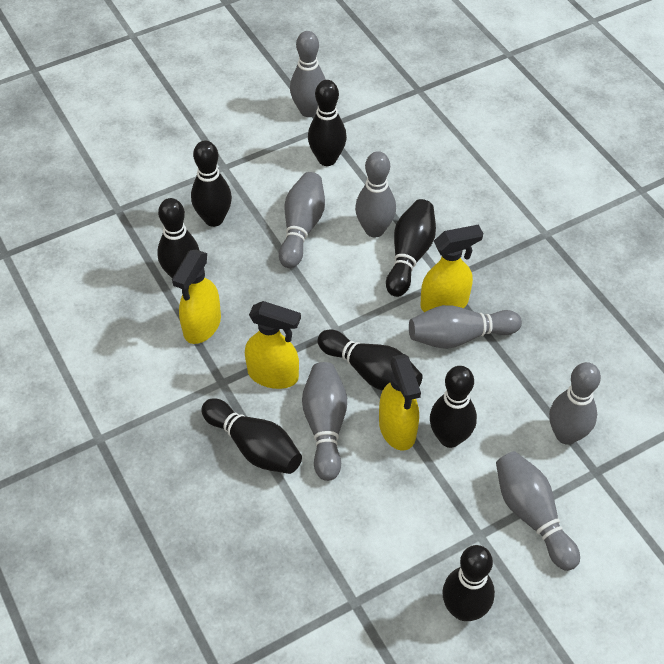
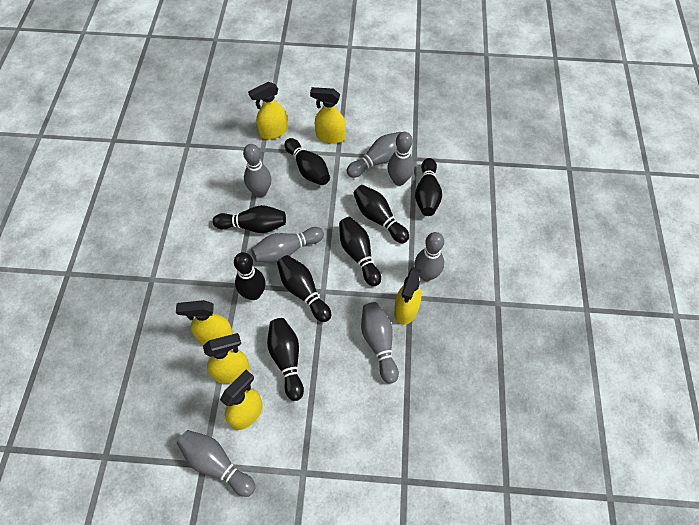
yellow spray bottle: 4 -> 6

